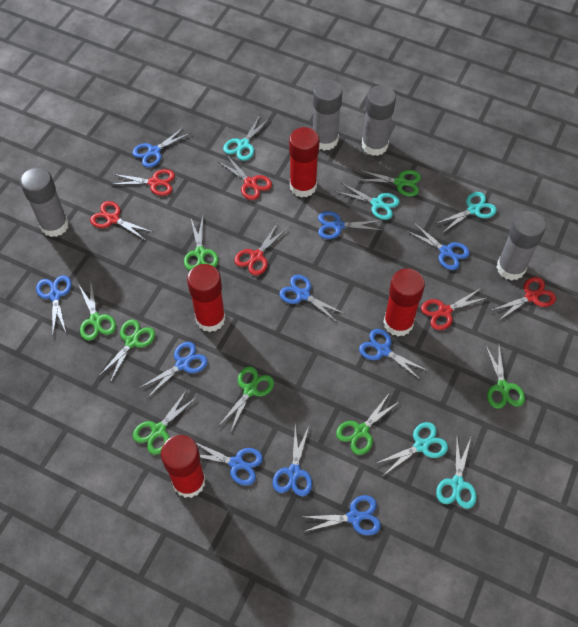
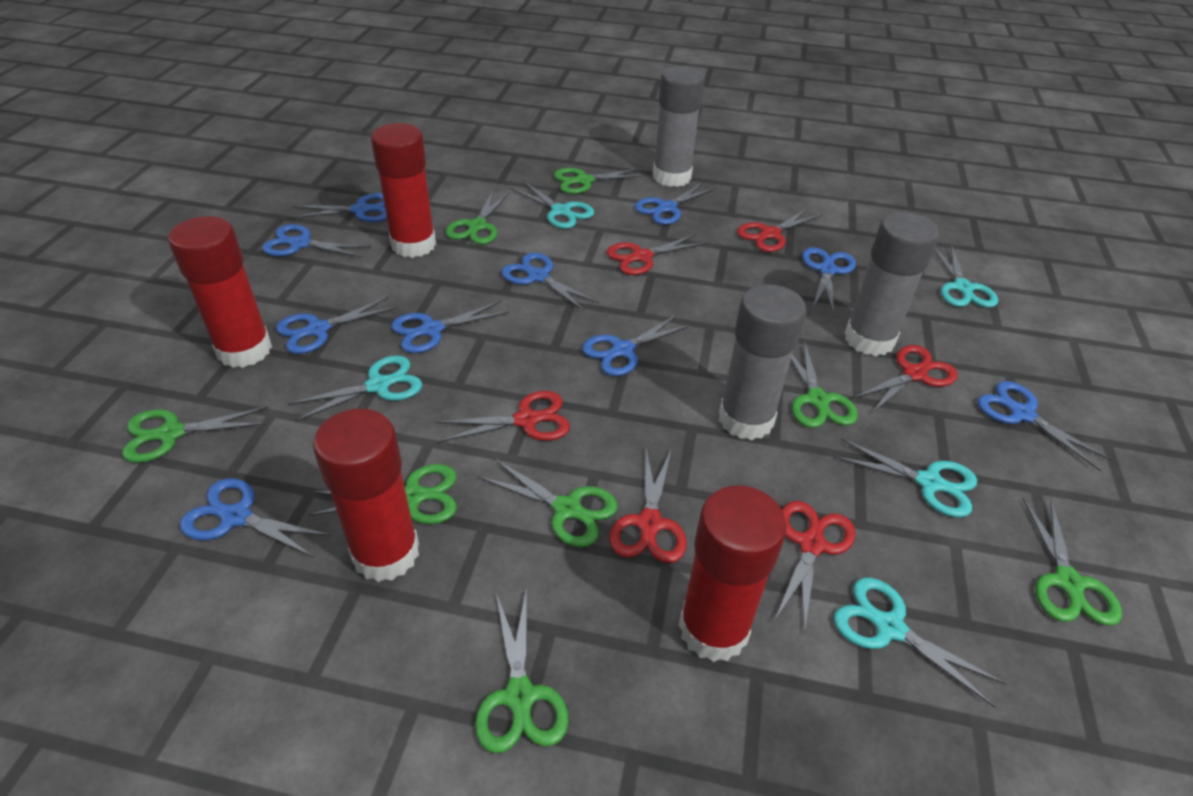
grey glue stick: 4 -> 3

